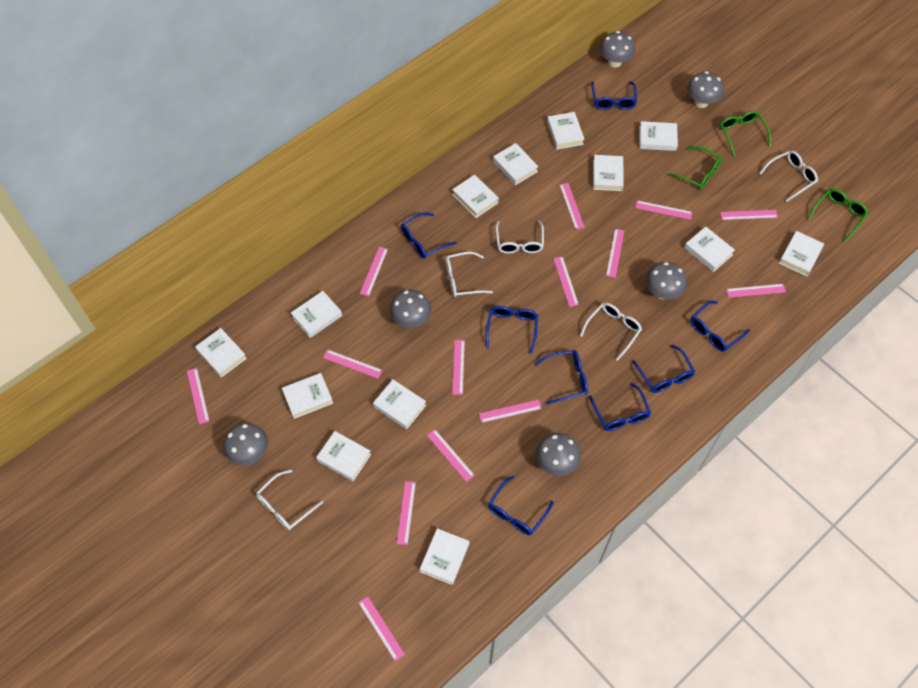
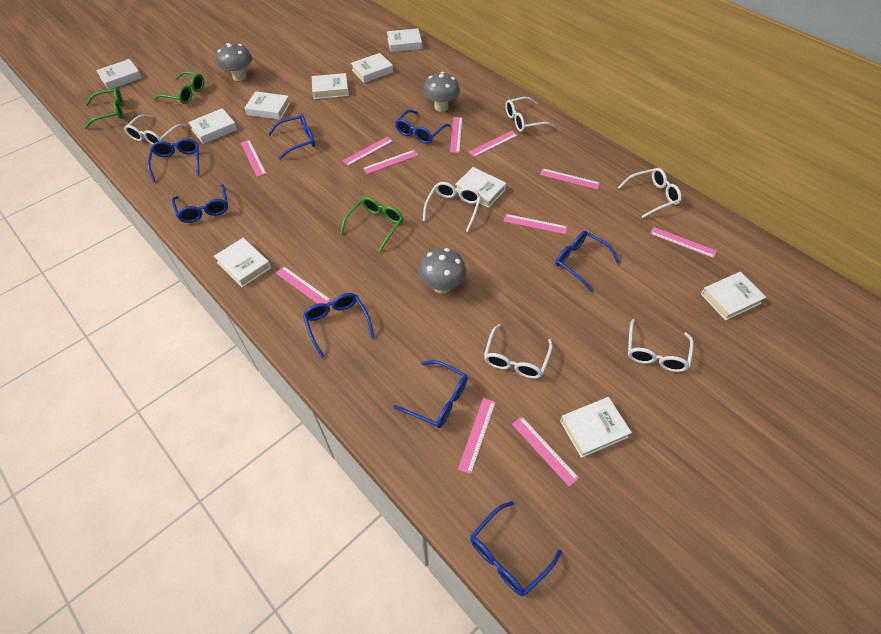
grey mushroom: 6 -> 3
pink ruler: 14 -> 11
white book: 13 -> 10
white glasses: 5 -> 6

